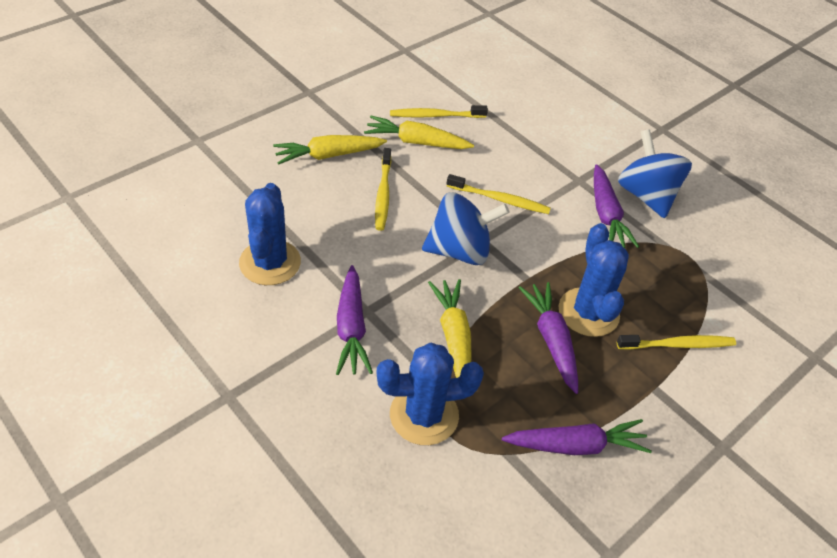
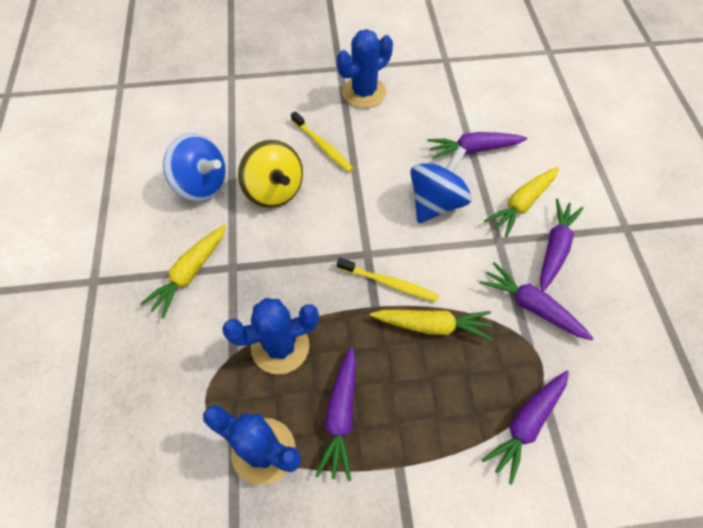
purple carrot: 4 -> 5
yellow spinning top: 0 -> 1
yellow toothbrush: 4 -> 2

